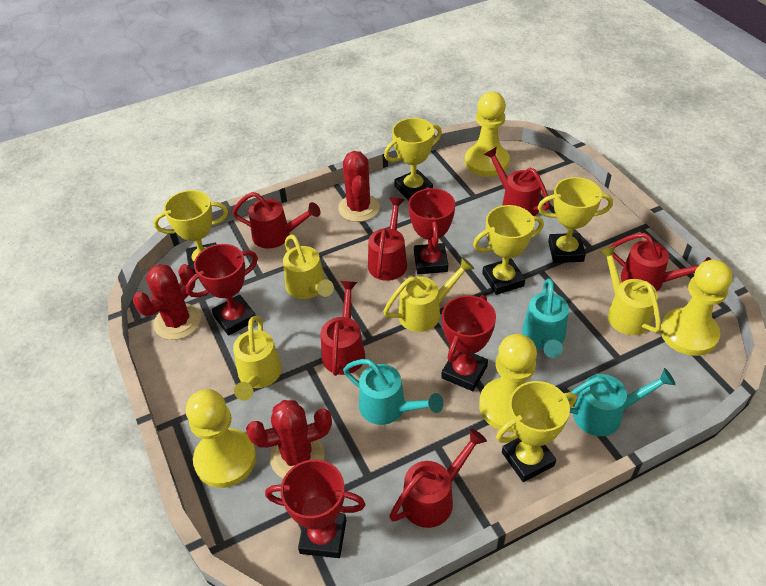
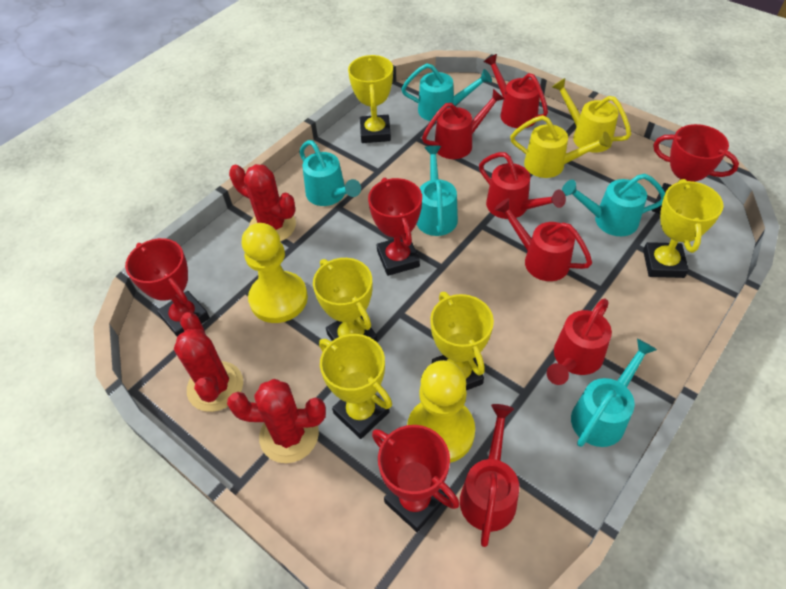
turquoise watering can: 3 -> 5
yellow pawn: 4 -> 2
yellow watering can: 4 -> 2

